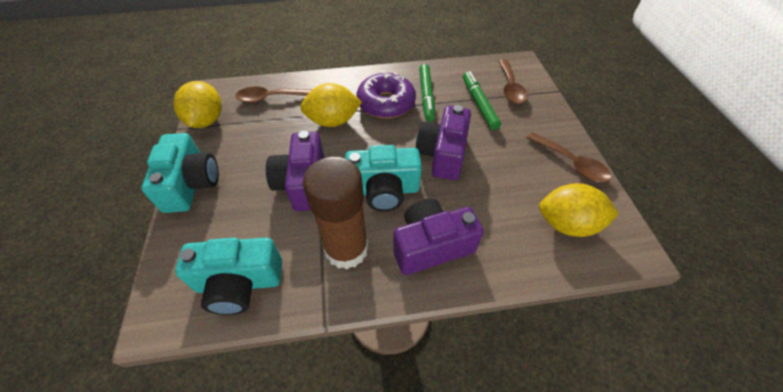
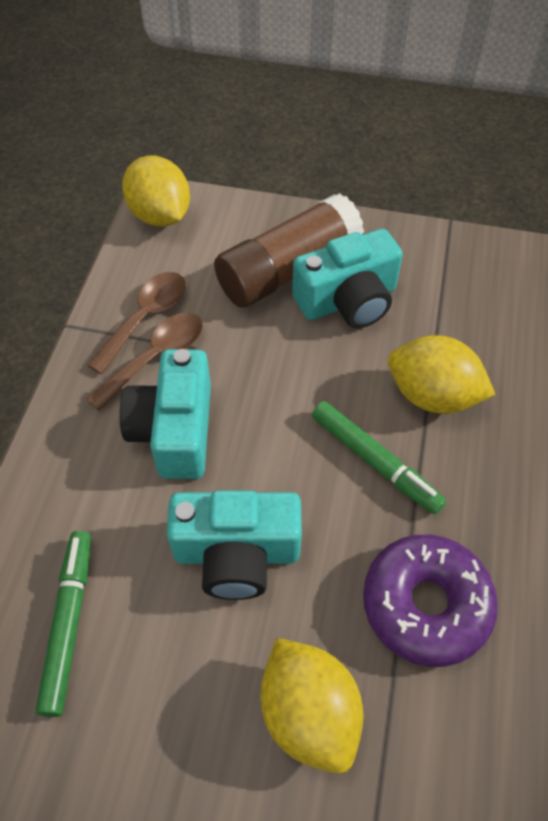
brown spoon: 3 -> 2
purple camera: 3 -> 0

